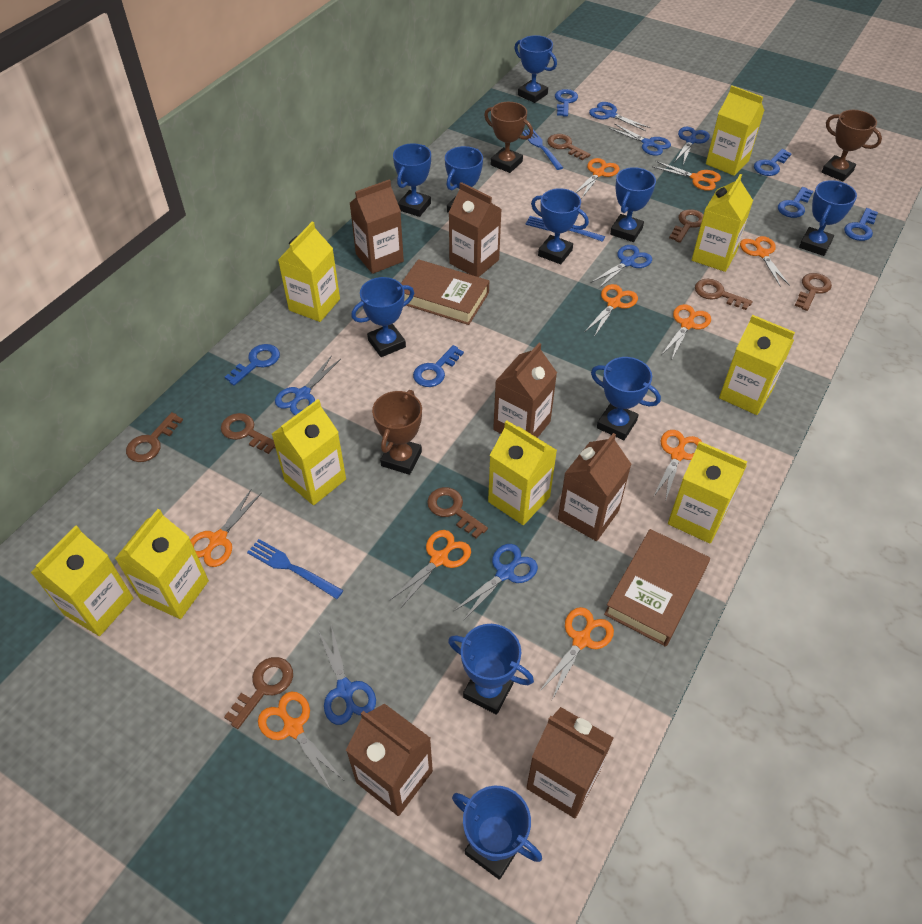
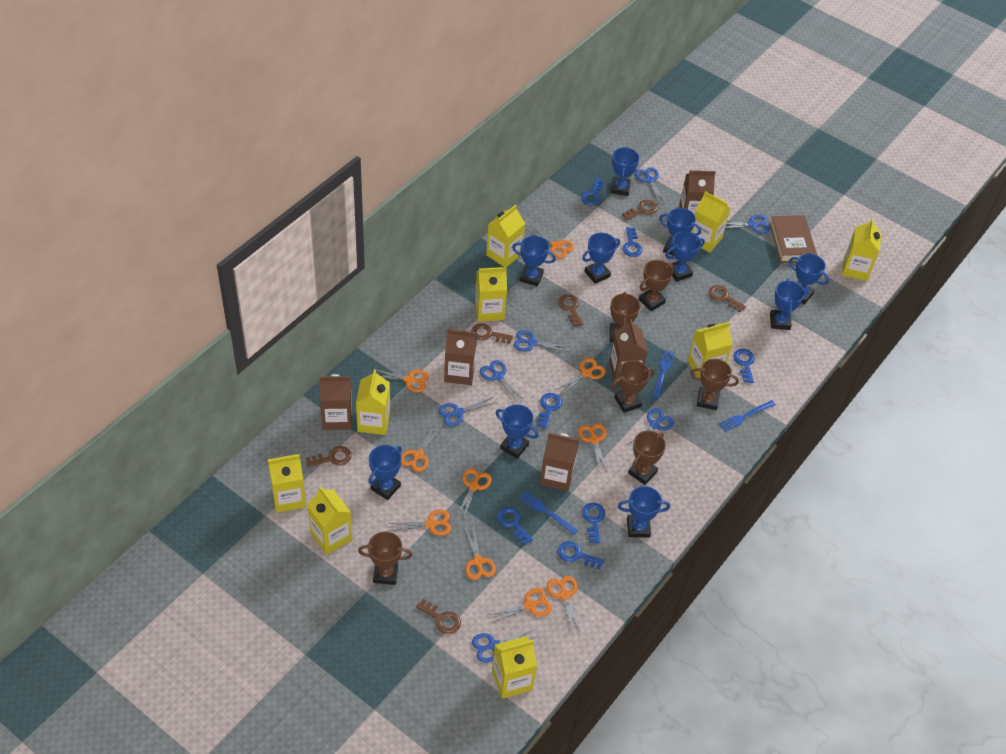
blue key: 6 -> 7
brown book: 2 -> 1
brown carton: 6 -> 5
brown key: 8 -> 6
brown trophy: 3 -> 6

